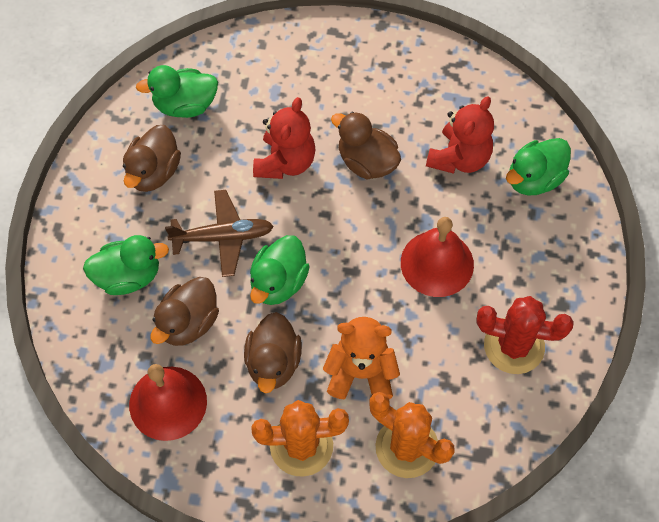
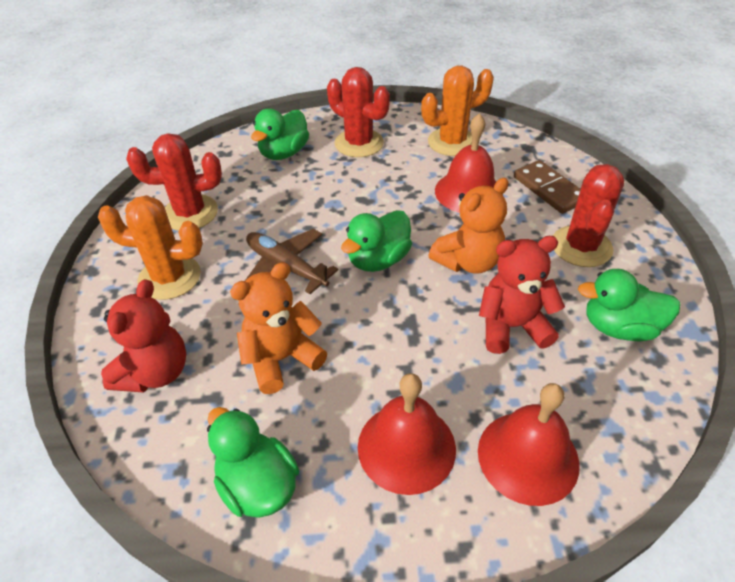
brown domino: 0 -> 1
brown duck: 4 -> 0
orange teddy bear: 1 -> 2
red bell: 2 -> 3
red cactus: 1 -> 3

